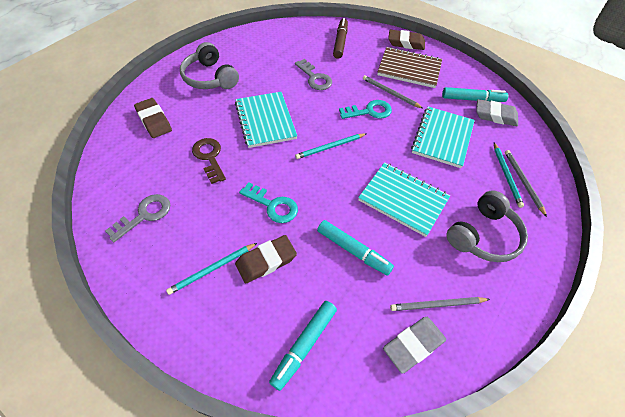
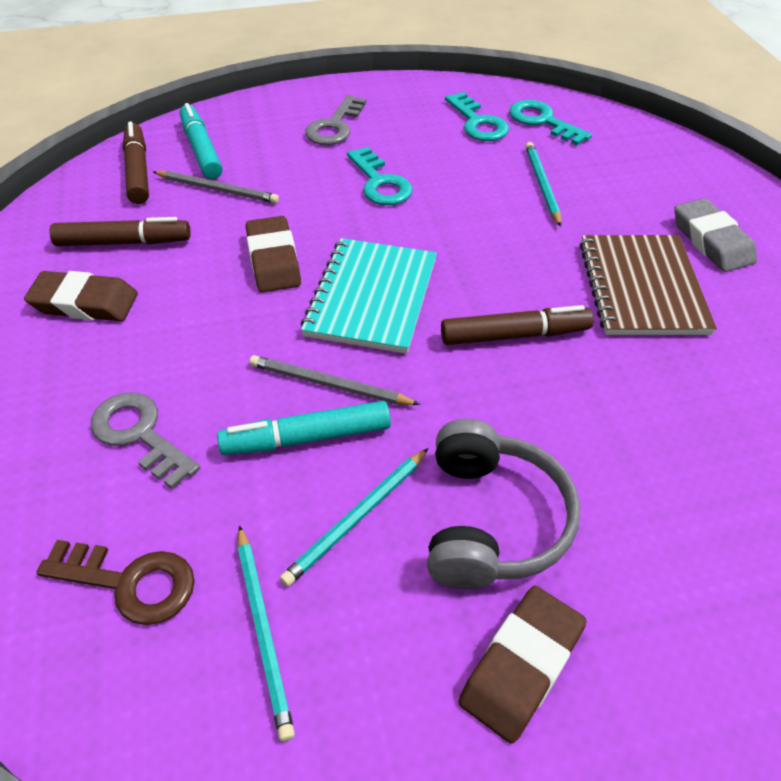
brown marker: 1 -> 3
grey eraser: 2 -> 1
grey headphones: 2 -> 1
grey pencil: 3 -> 2
turquoise key: 2 -> 3
turquoise marker: 3 -> 2
turquoise notebook: 3 -> 1

